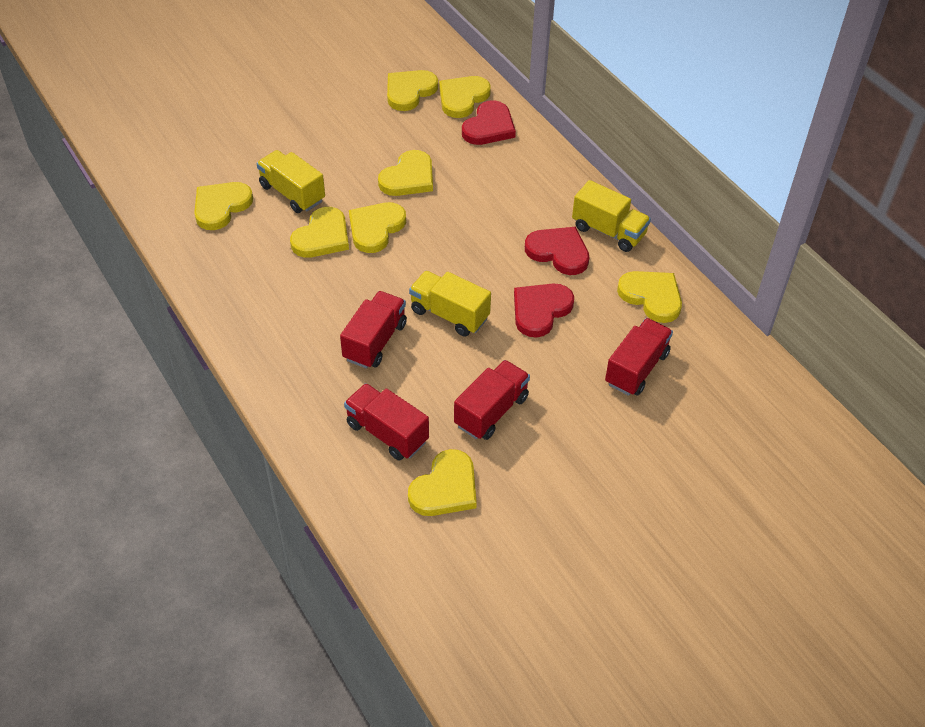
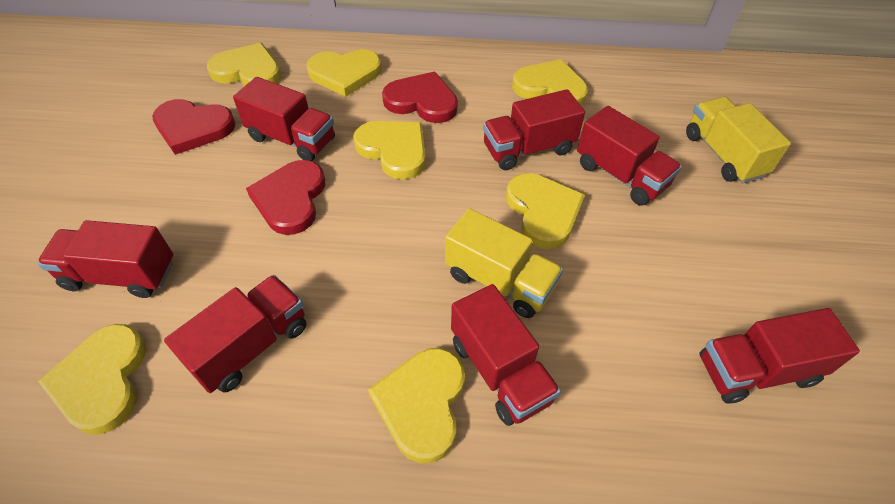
red truck: 4 -> 7
yellow heart: 8 -> 7
yellow truck: 3 -> 2

